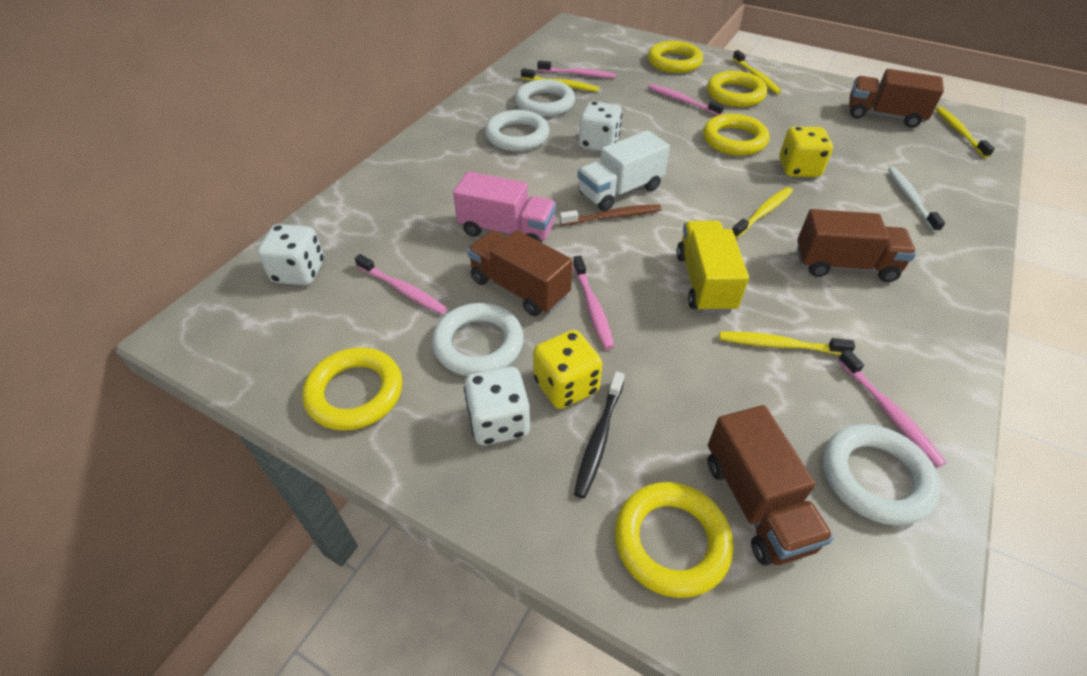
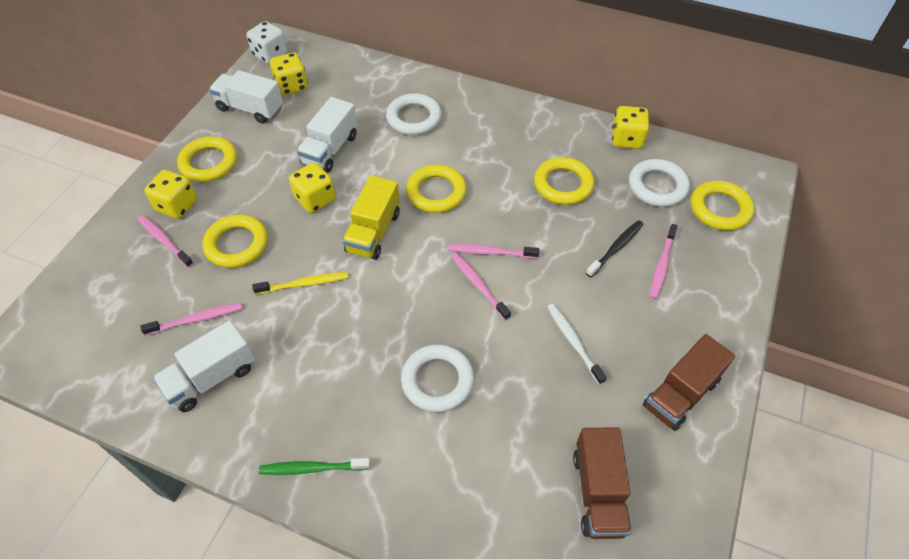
brown toothbrush: 1 -> 0
brown truck: 4 -> 2
green toothbrush: 0 -> 1
pink truck: 1 -> 0
white dice: 3 -> 1
white ring: 4 -> 3
white truck: 1 -> 3
yellow dice: 2 -> 4
yellow toothbrush: 5 -> 1

